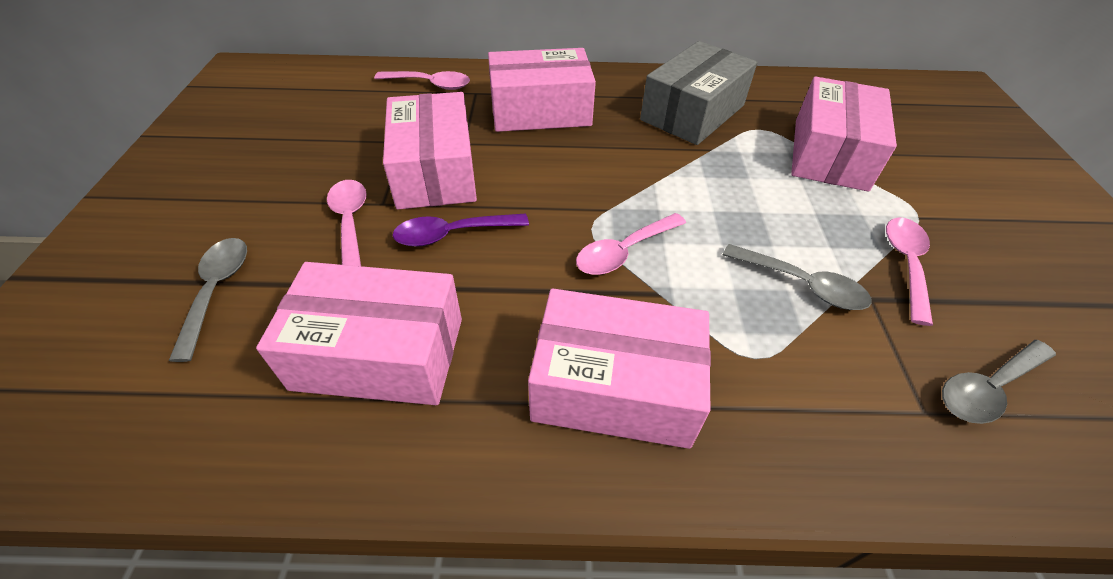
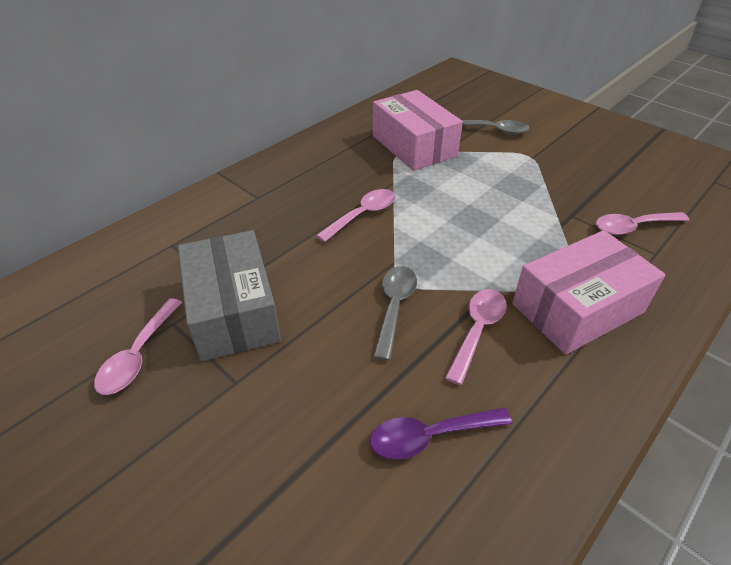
grey spoon: 3 -> 2
pink box: 5 -> 2

